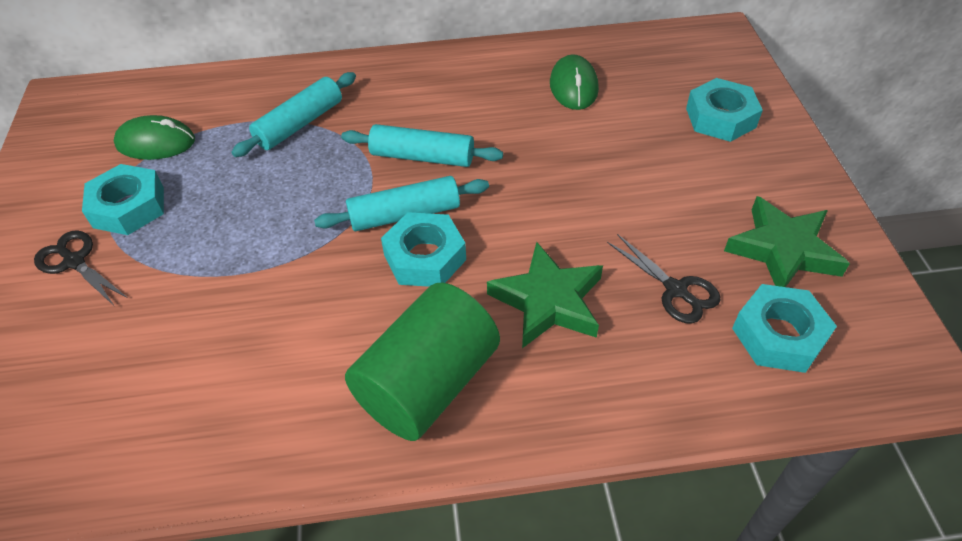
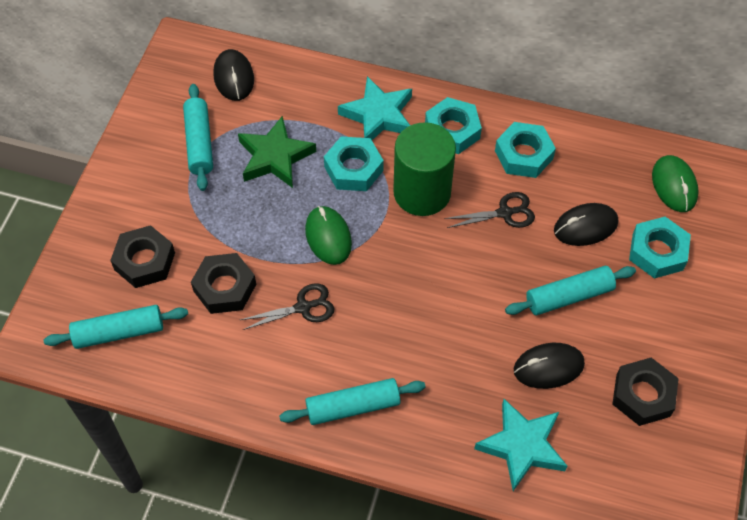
black mouse: 0 -> 3
black nut: 0 -> 3
green star: 2 -> 1
turquoise rolling pin: 3 -> 4
turquoise star: 0 -> 2

